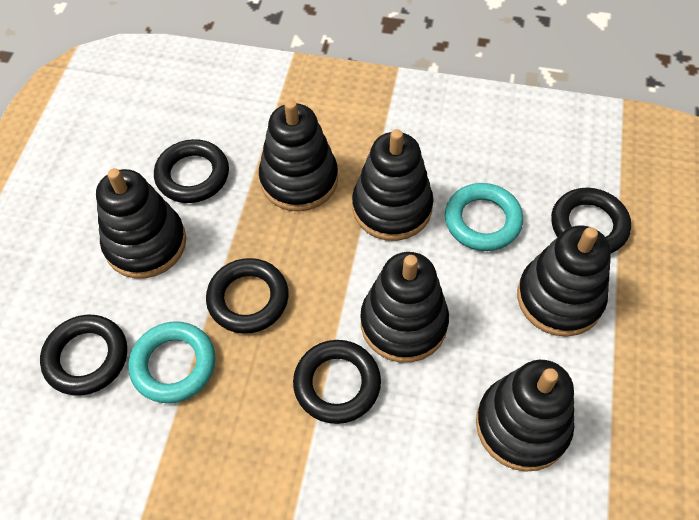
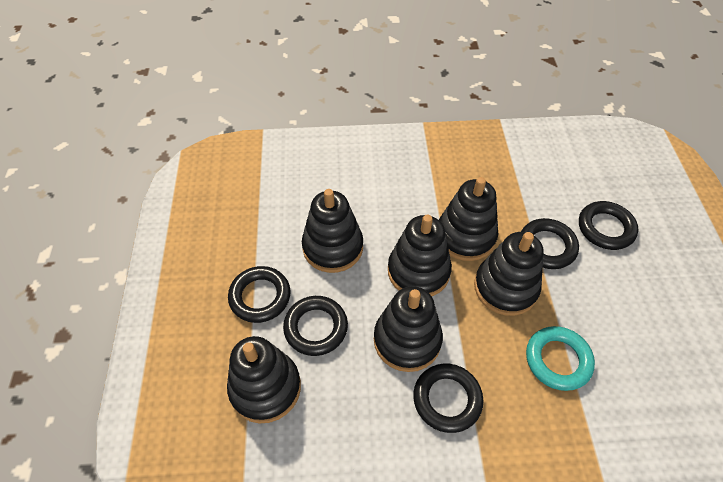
turquoise ring: 2 -> 1

